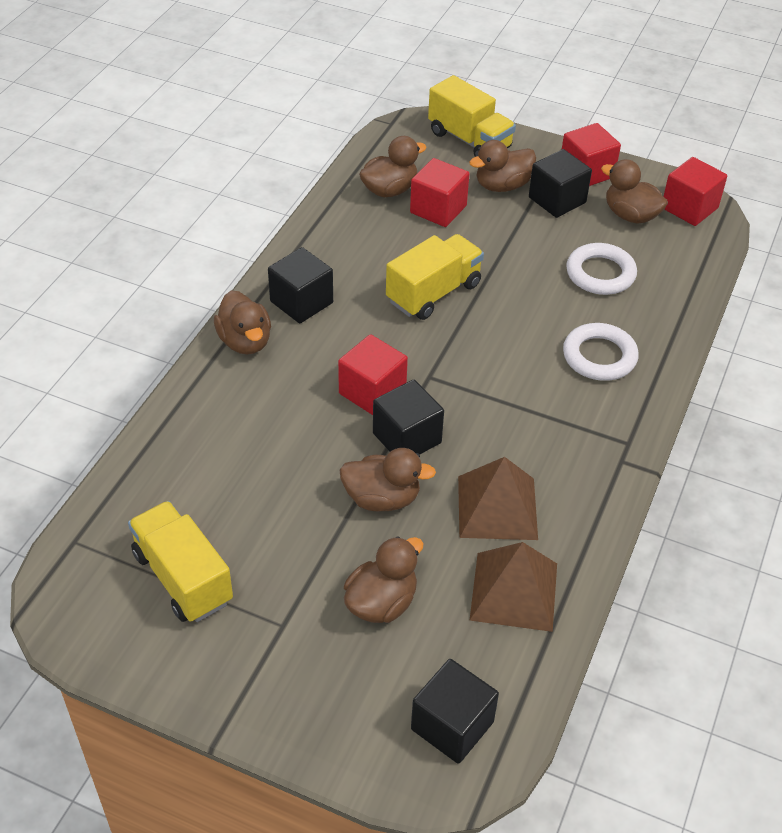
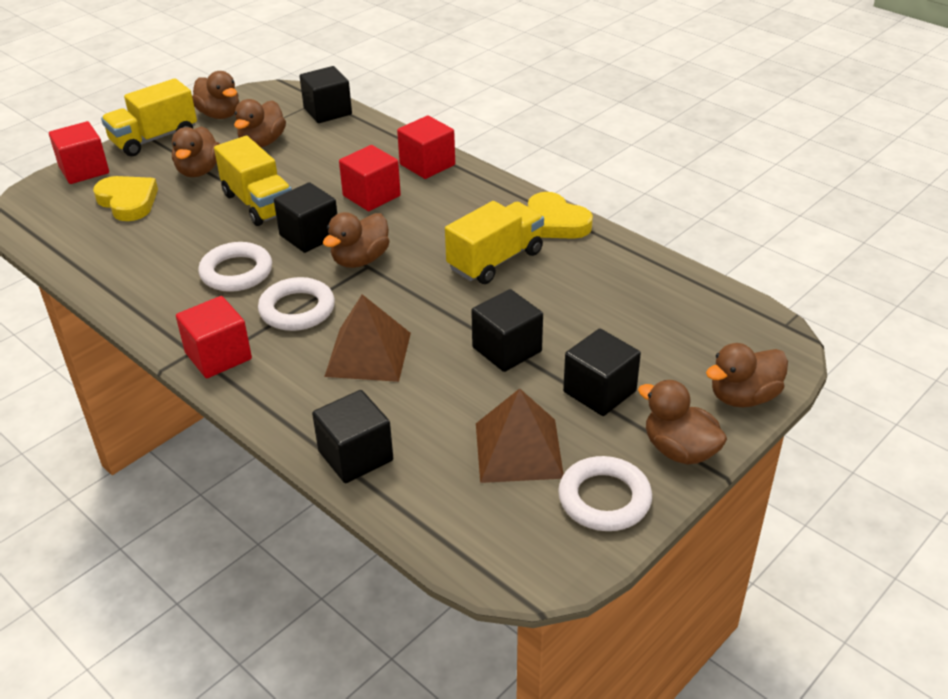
black cube: 4 -> 5
white ring: 2 -> 3
yellow heart: 0 -> 2

